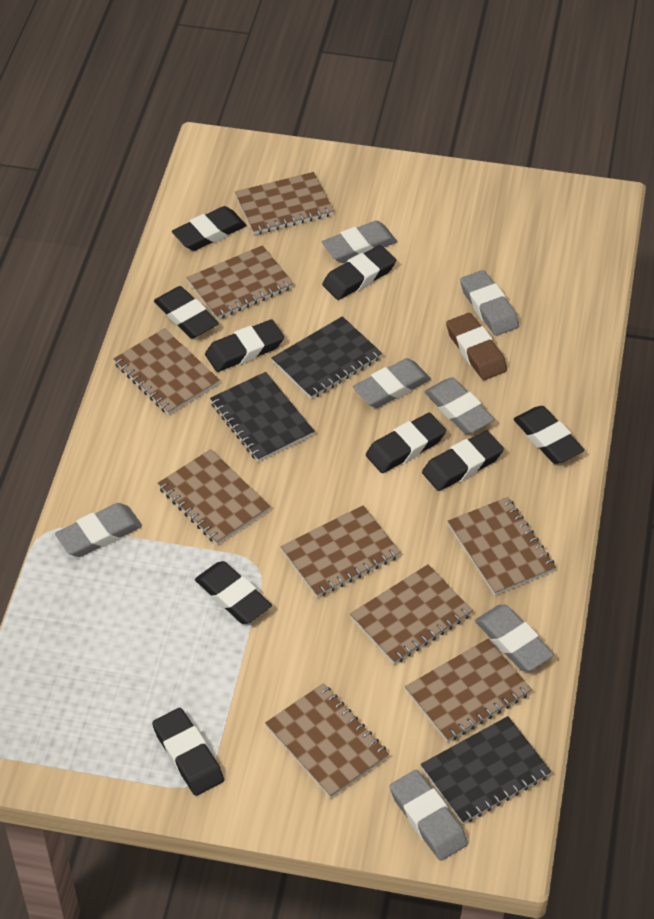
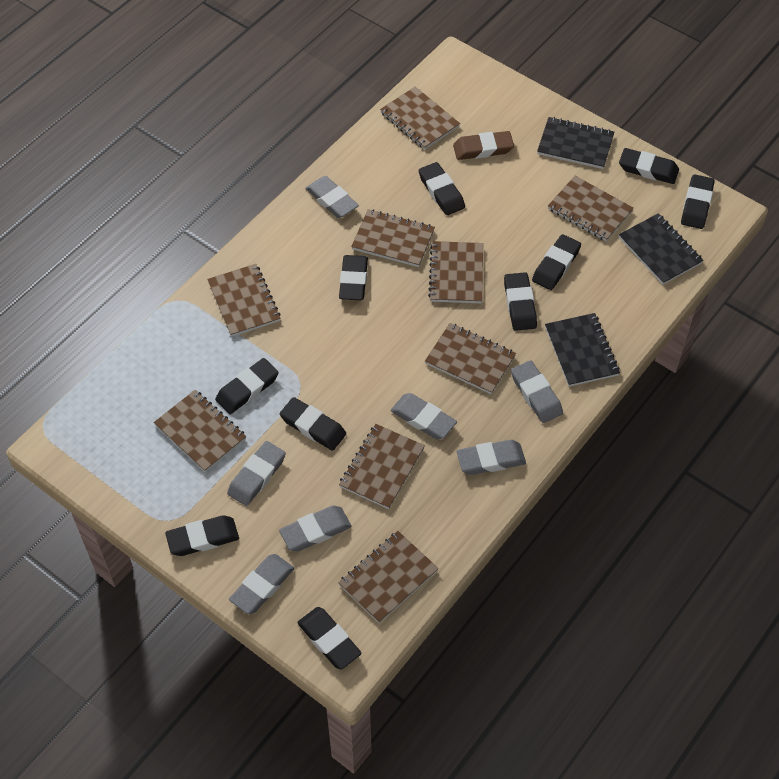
black eraser: 9 -> 10

